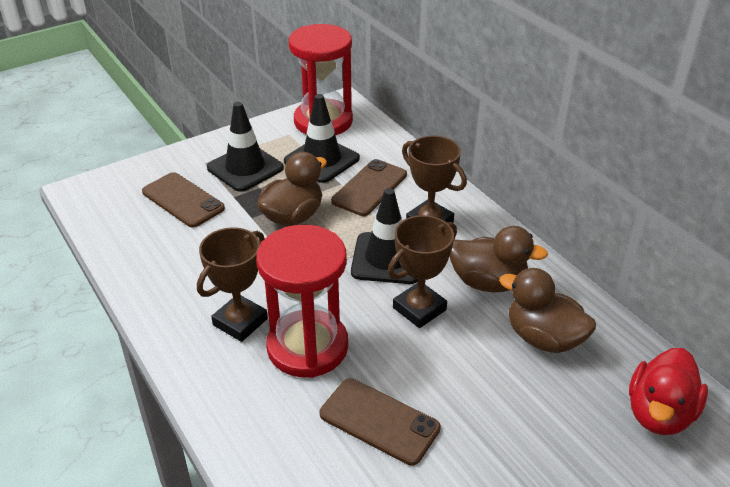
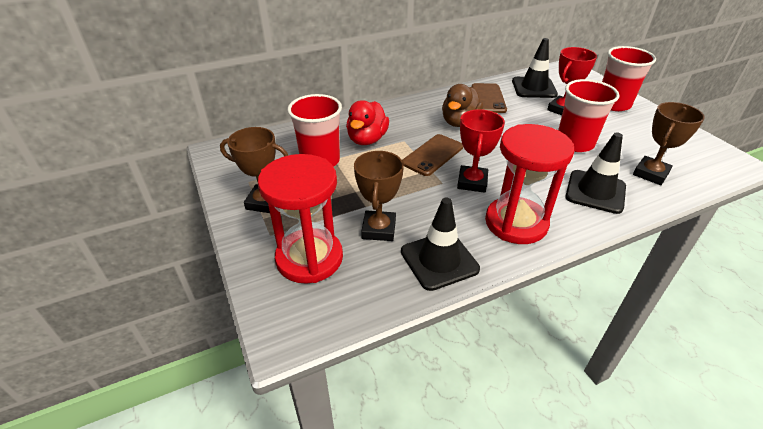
brown duck: 3 -> 1
brown phone: 3 -> 2
red cup: 0 -> 3
red trophy: 0 -> 2

